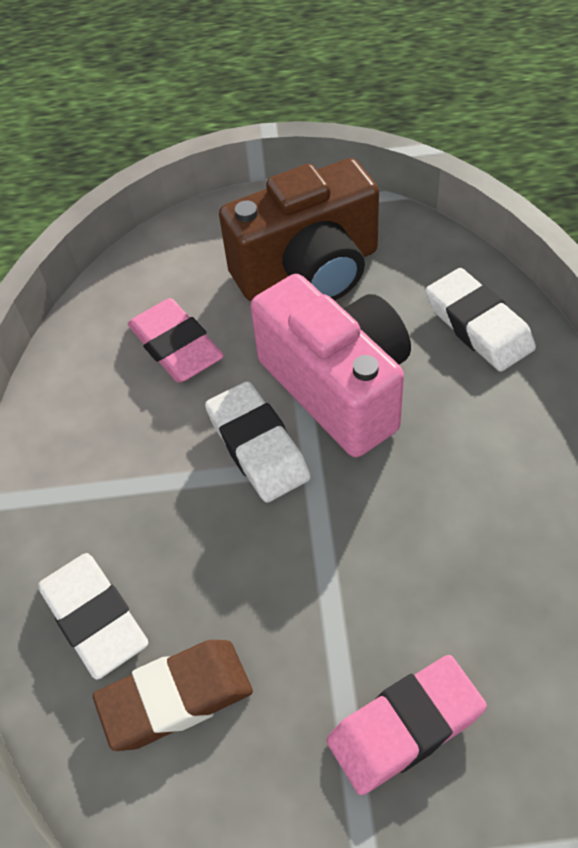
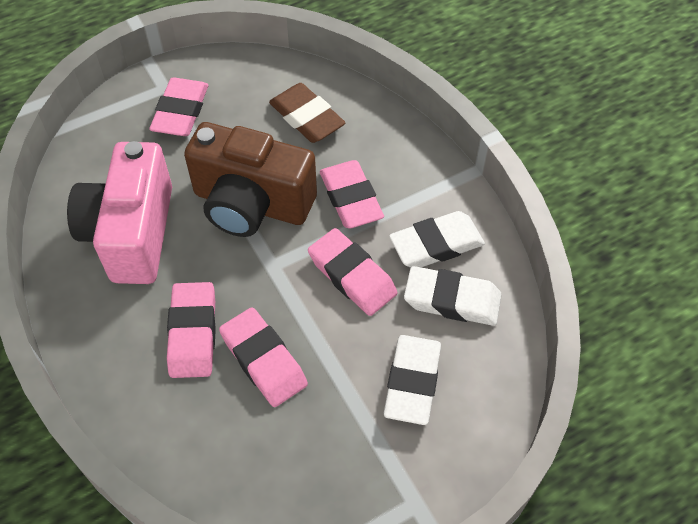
pink eraser: 2 -> 5

